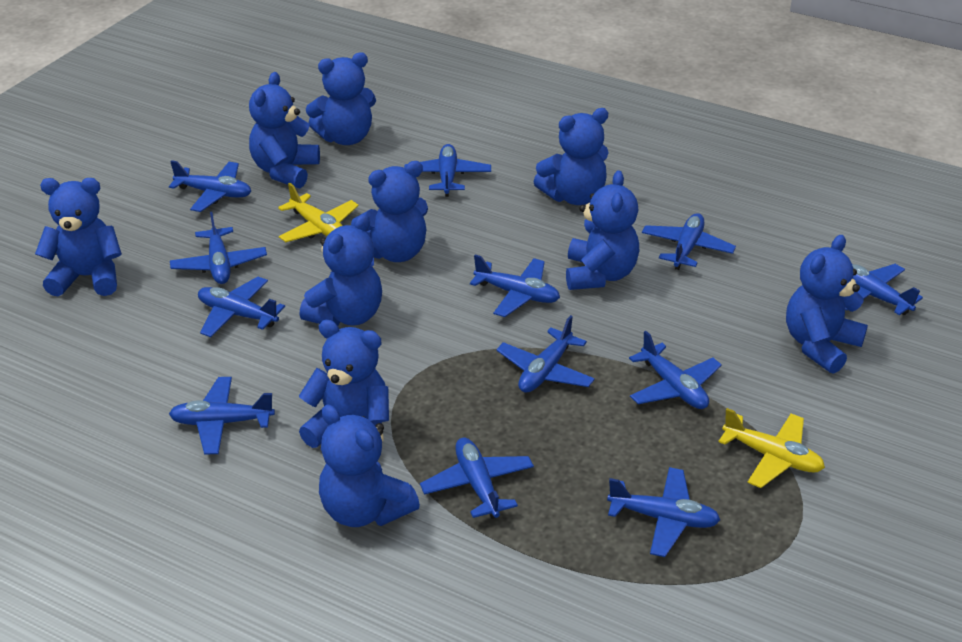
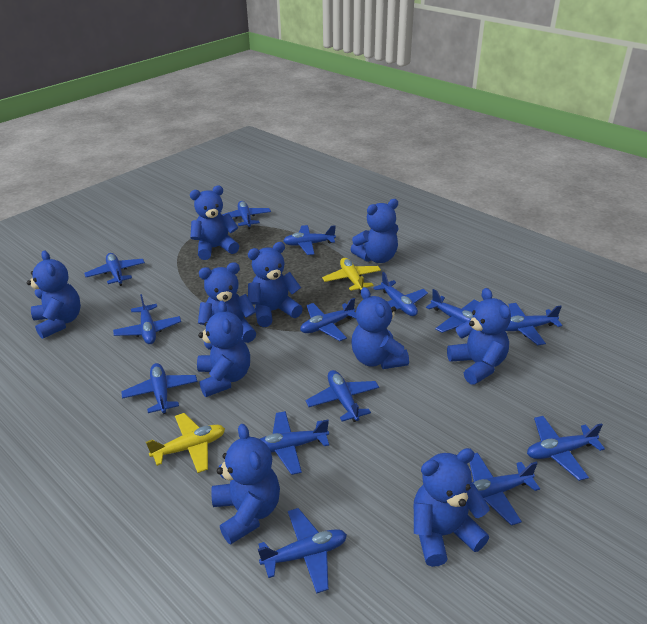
blue plane: 12 -> 14

